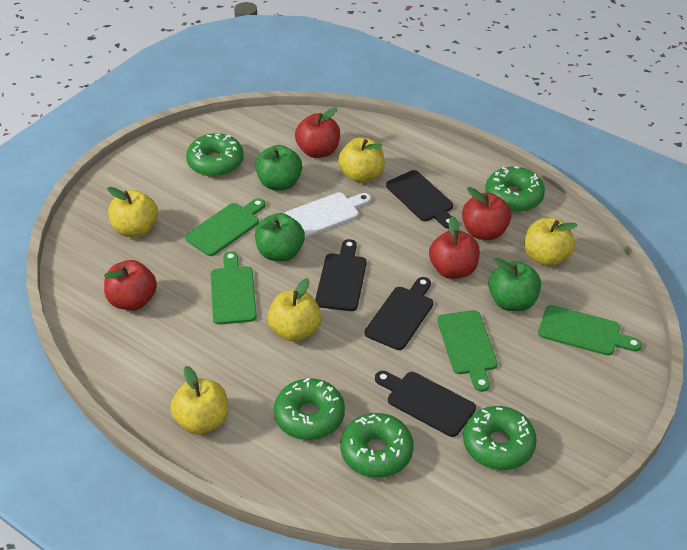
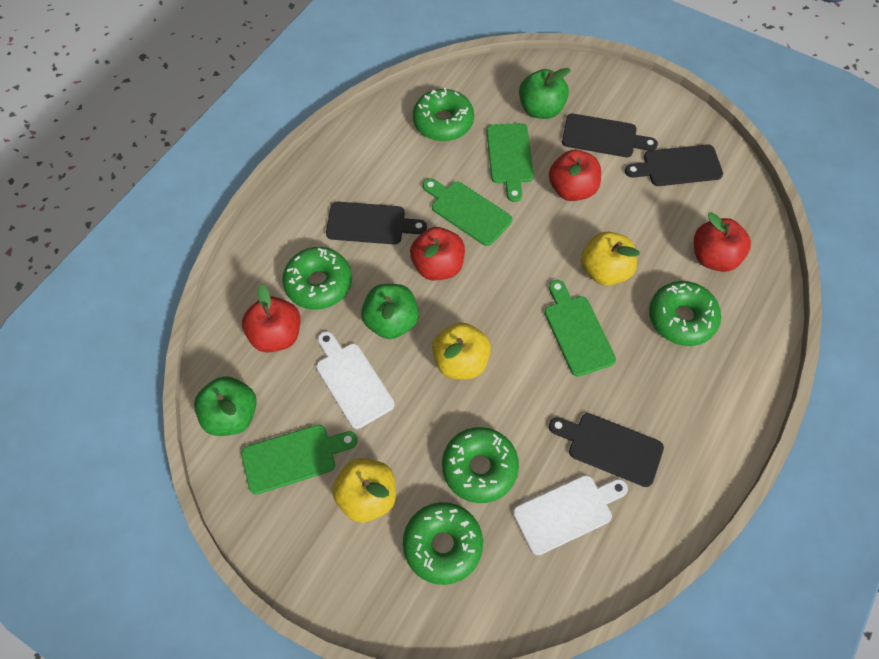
white cutting board: 1 -> 2
yellow apple: 5 -> 3

